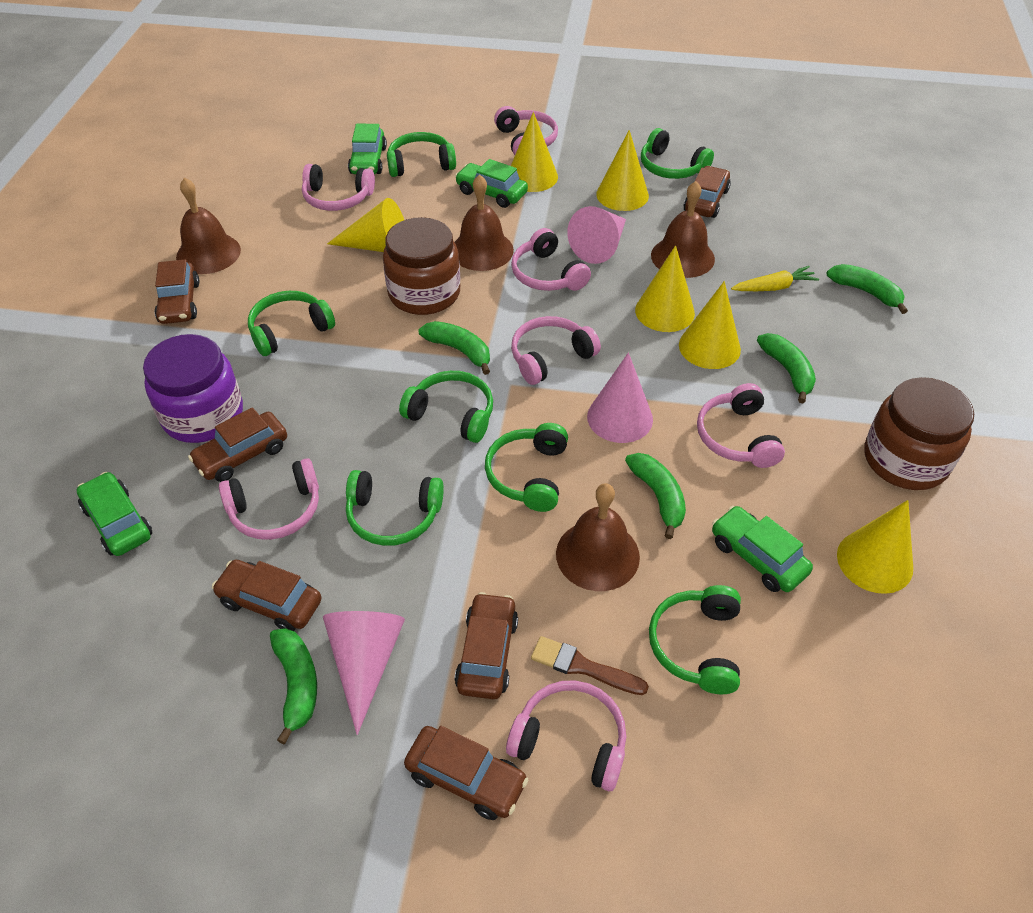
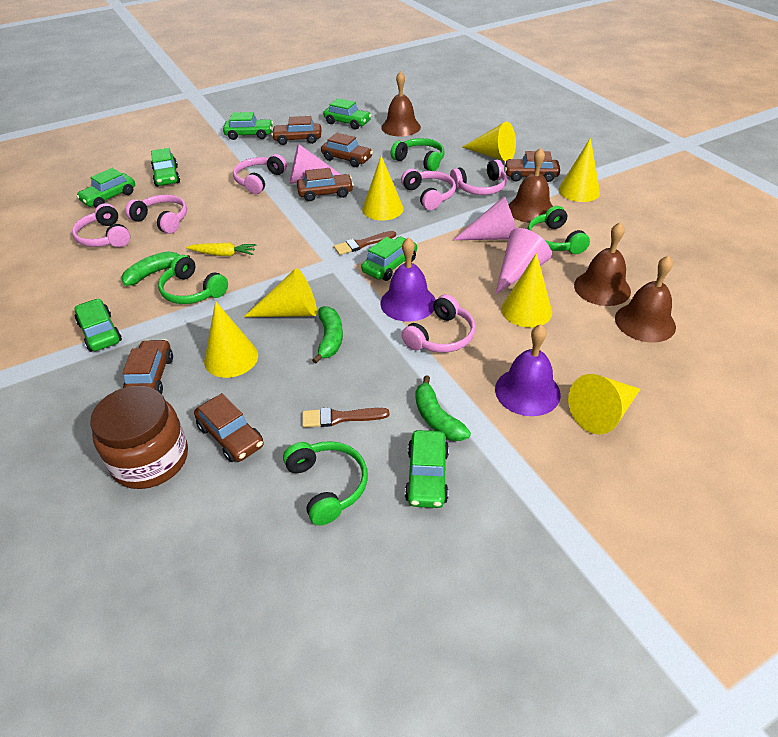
brown brush: 1 -> 2
brown jar: 2 -> 1
green banana: 5 -> 3
green car: 4 -> 7
green headphones: 7 -> 4
pink headphones: 7 -> 6
purple bell: 0 -> 2
purple jar: 1 -> 0
yellow cone: 6 -> 7

